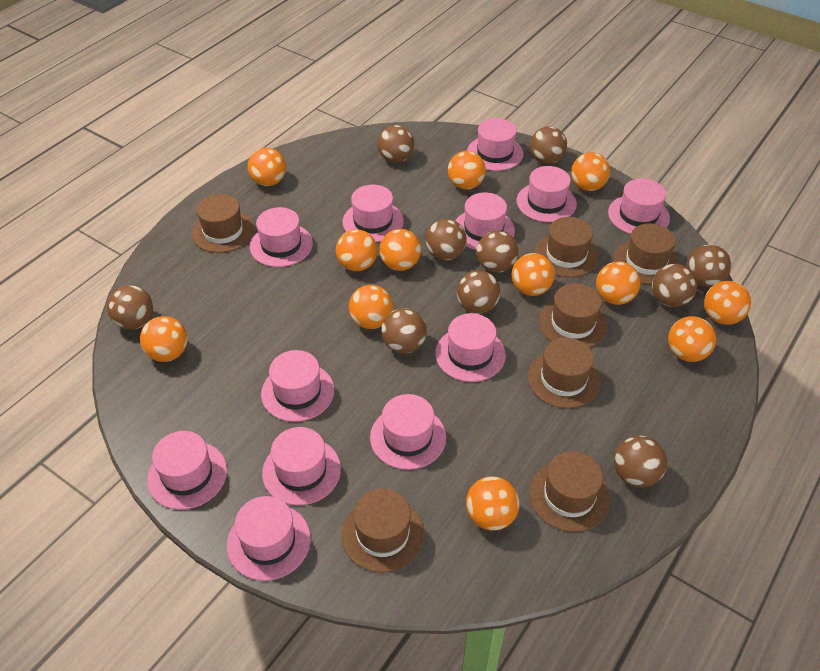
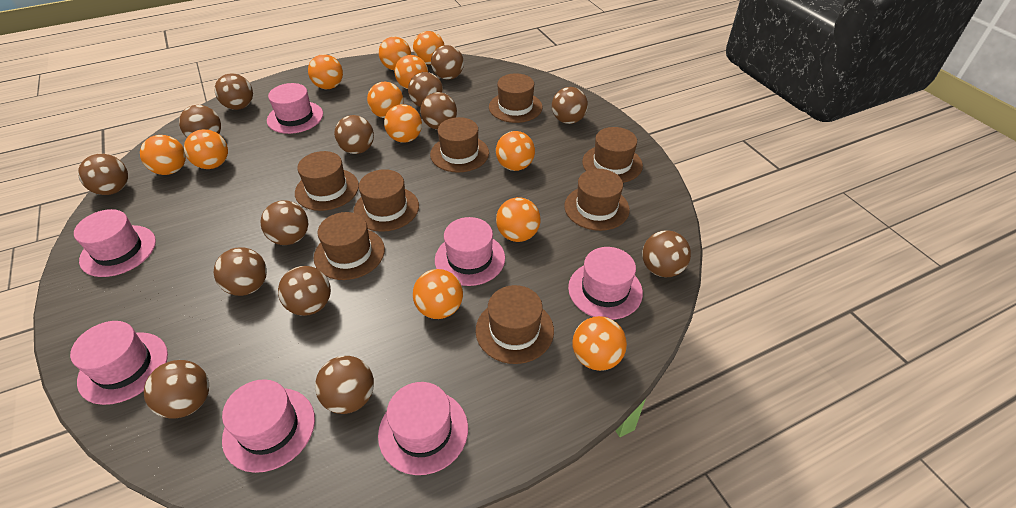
brown ball: 10 -> 14
brown hat: 7 -> 8
pink hat: 12 -> 7

